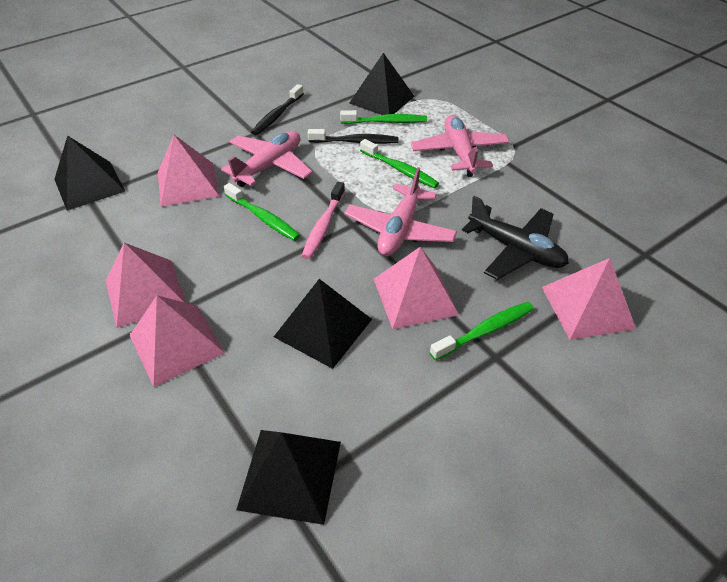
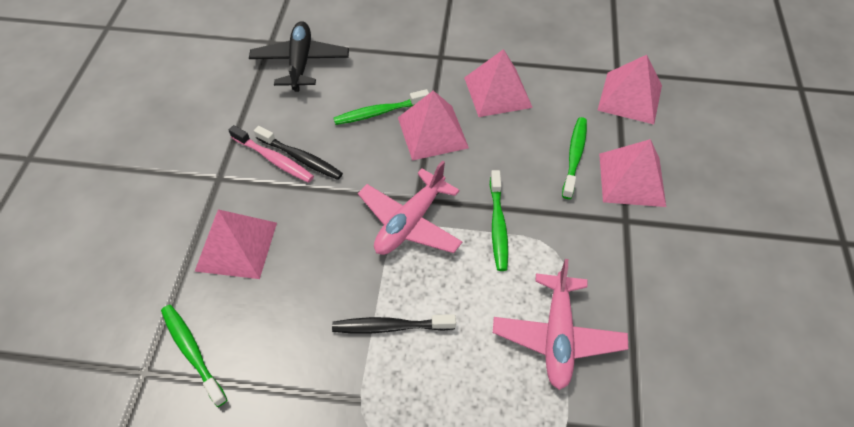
black pyramid: 4 -> 0
pink plane: 3 -> 2

